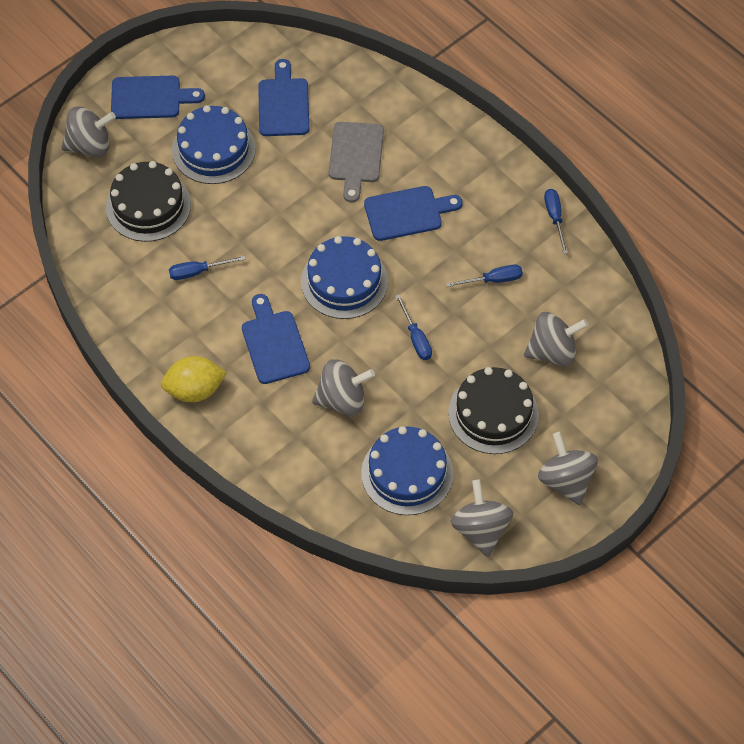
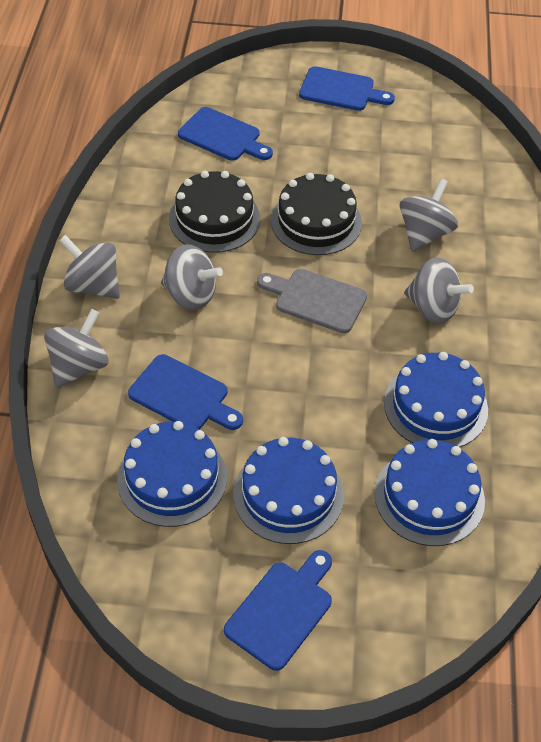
blue cake: 3 -> 4
blue screwdriver: 4 -> 0
yellow lemon: 1 -> 0

